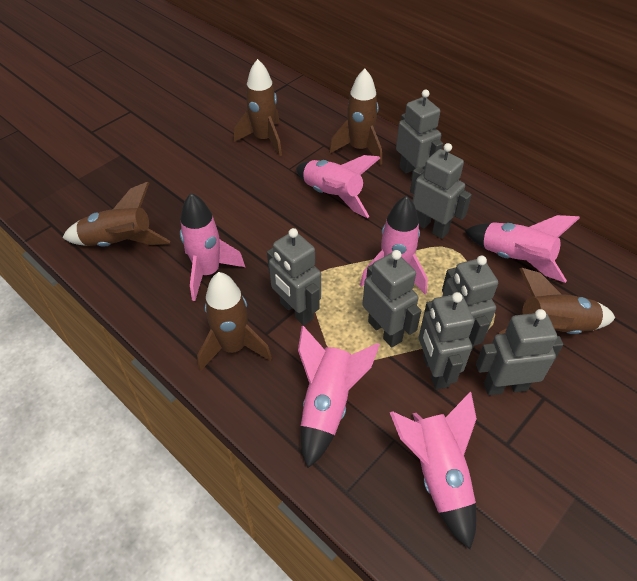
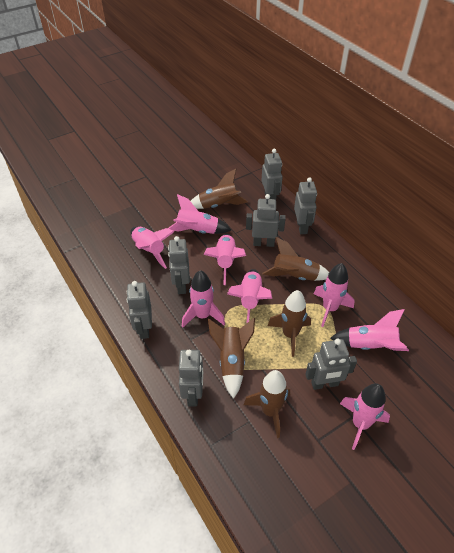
pink rocket: 6 -> 8

